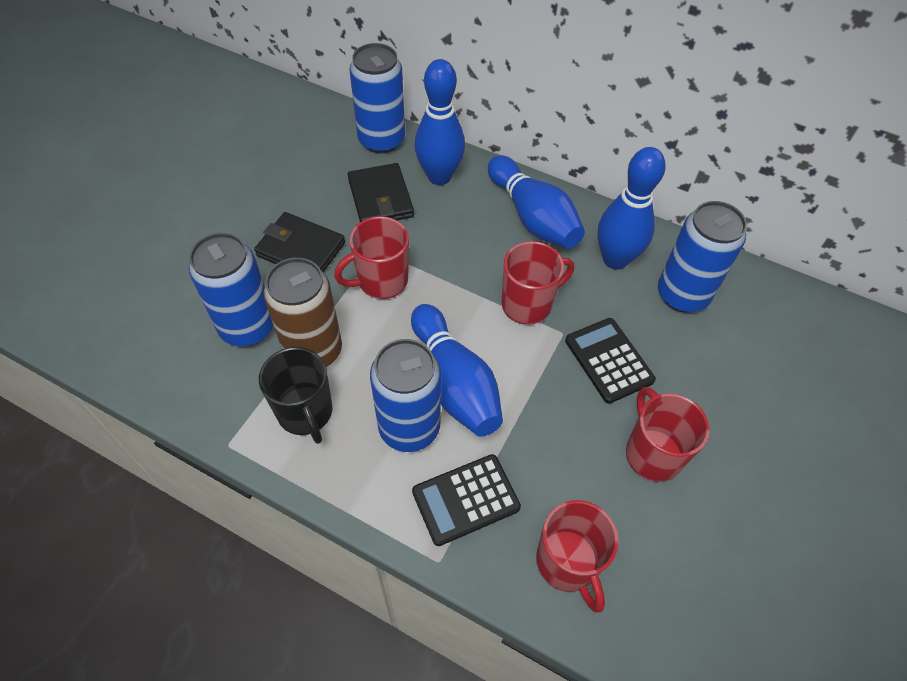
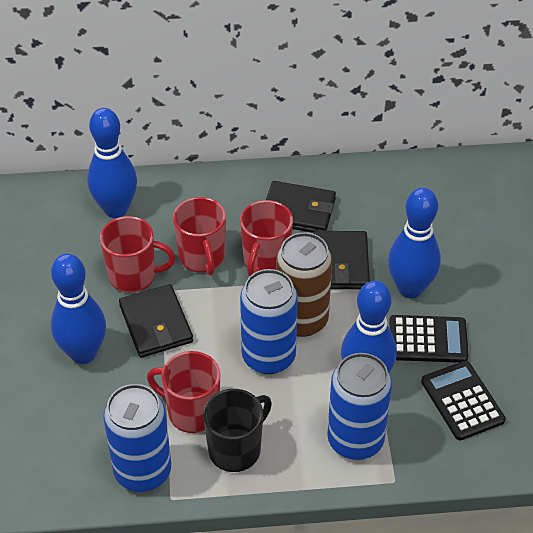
black wallet: 2 -> 3
blue can: 4 -> 3

